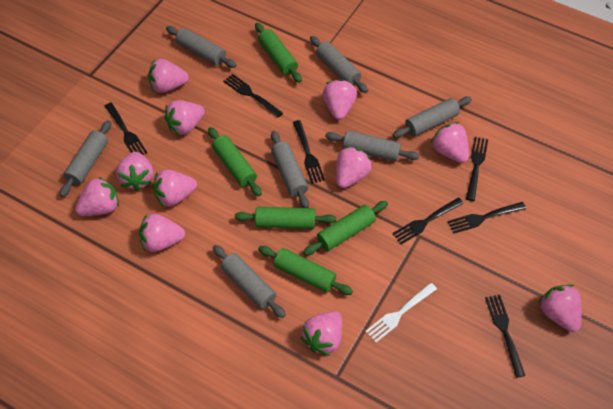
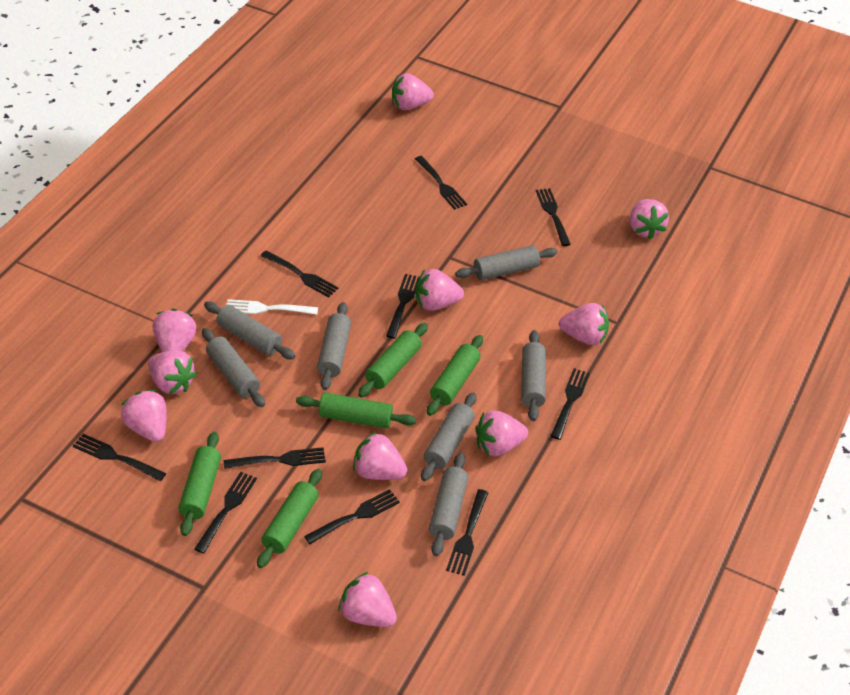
black fork: 7 -> 10
pink strawberry: 11 -> 10

